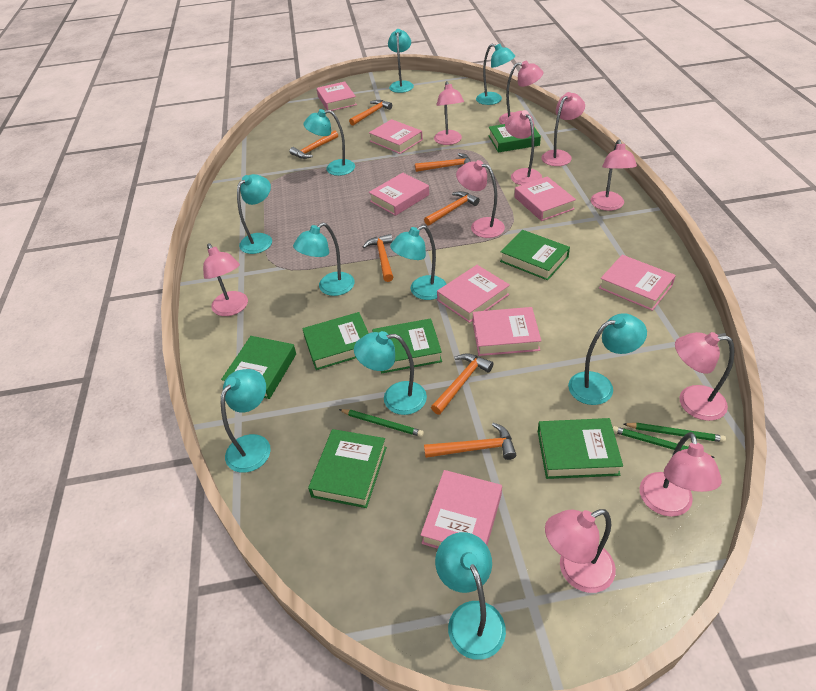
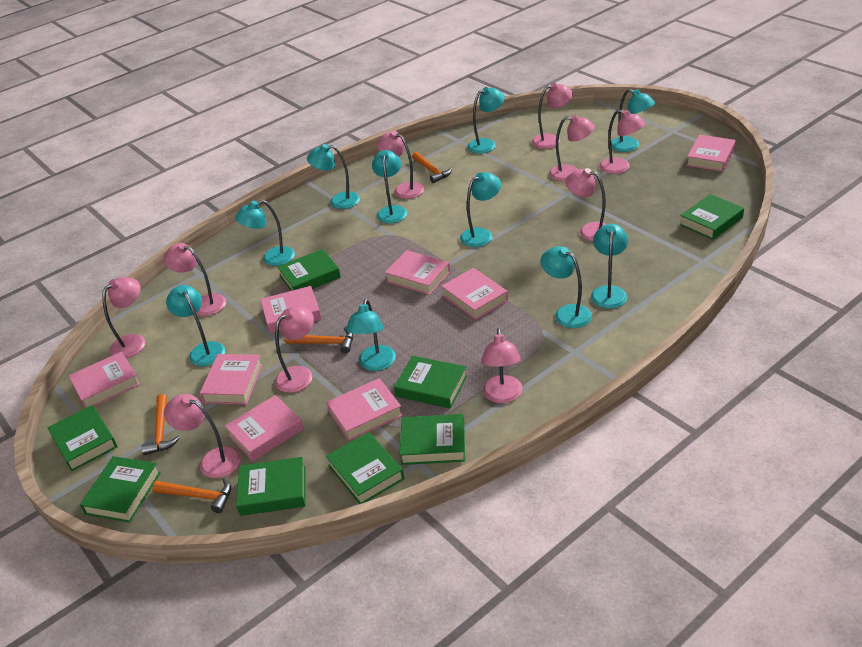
green book: 7 -> 8
green pencil: 3 -> 0
orange hammer: 7 -> 4

